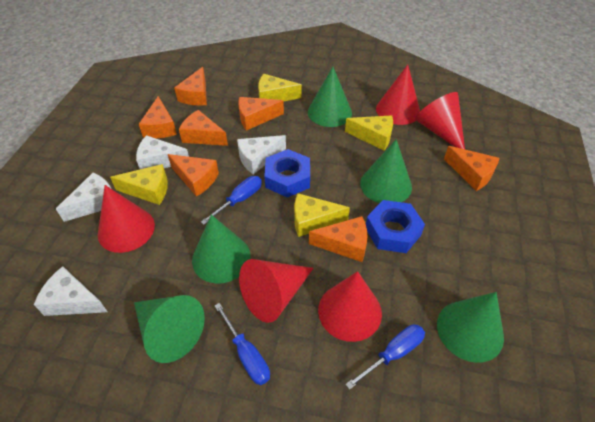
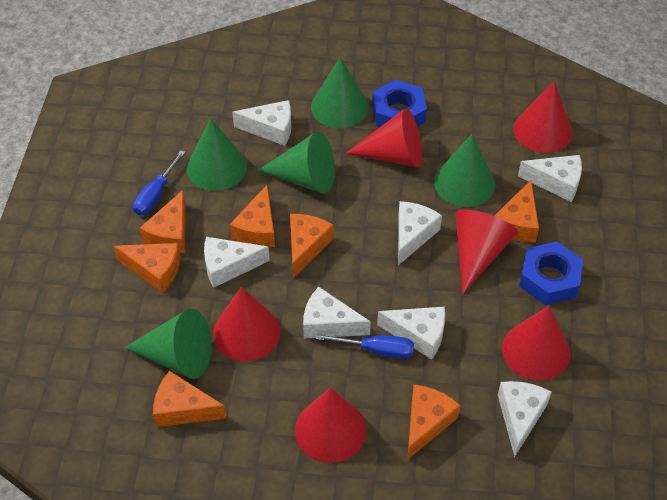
blue screwdriver: 3 -> 2
red cone: 5 -> 6
white cheese: 4 -> 7
yellow cheese: 4 -> 0

